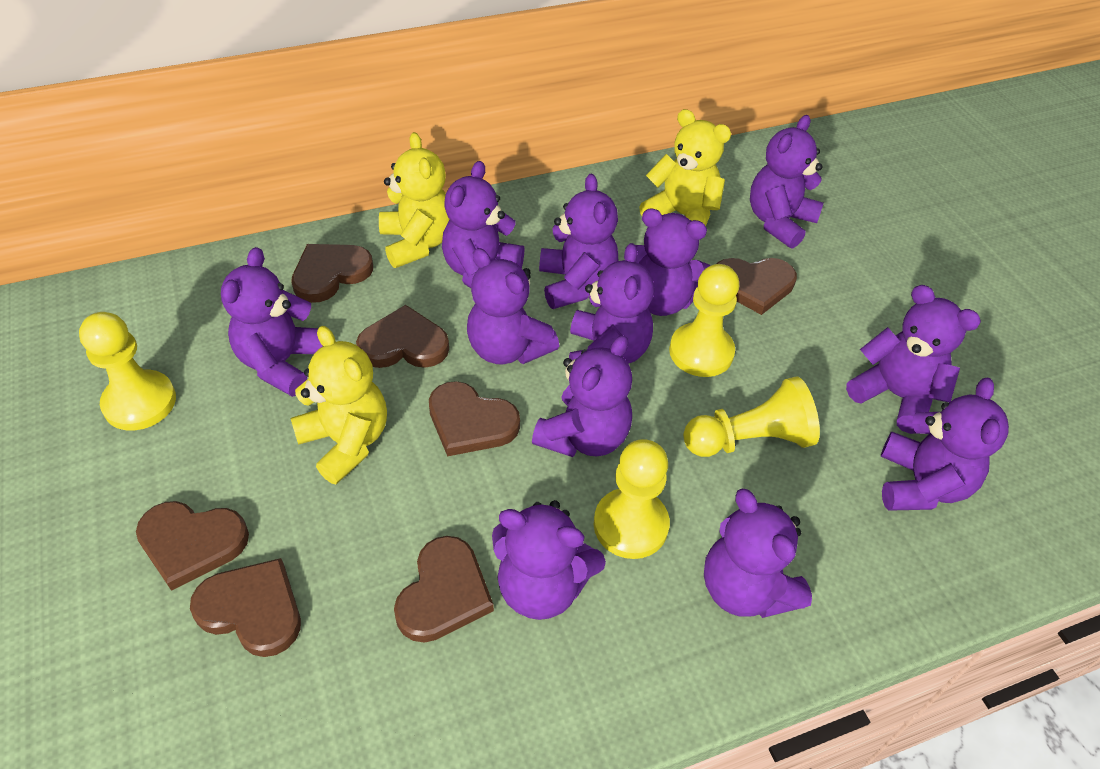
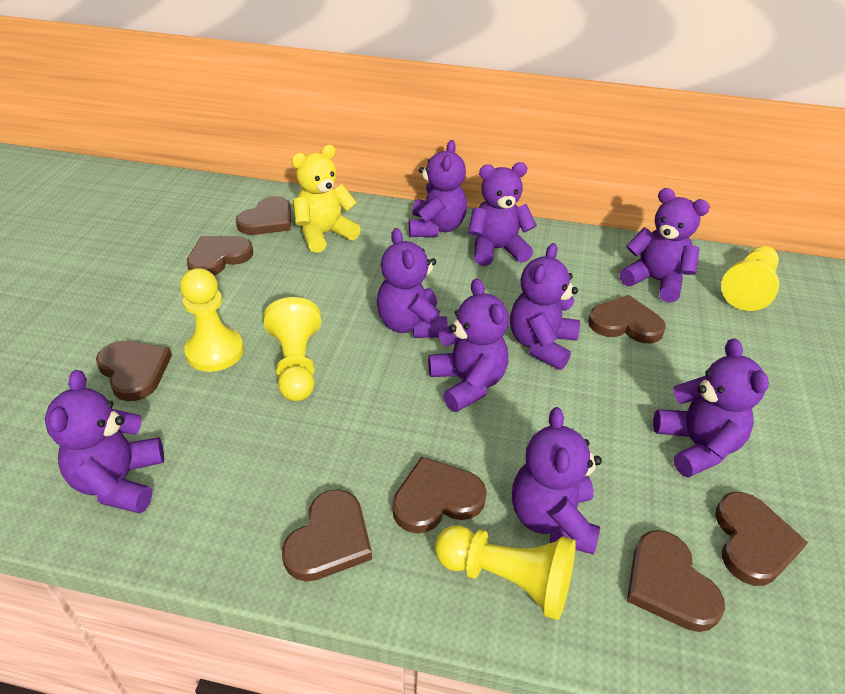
brown heart: 7 -> 8
purple teddy bear: 12 -> 9
yellow teddy bear: 3 -> 1

